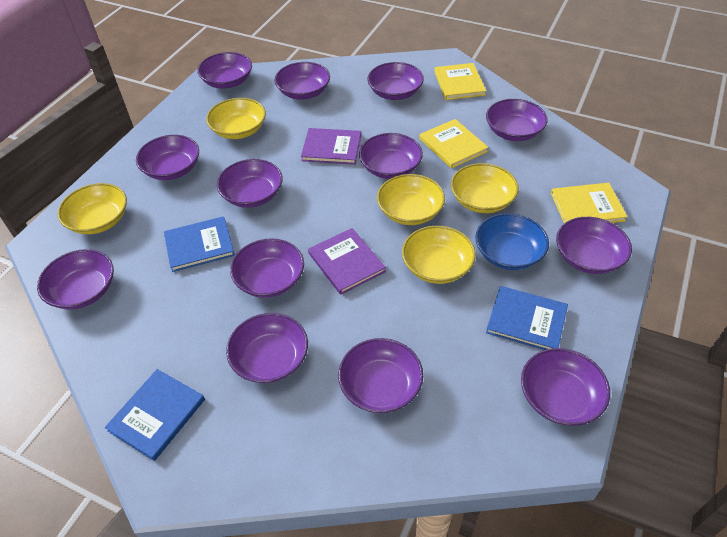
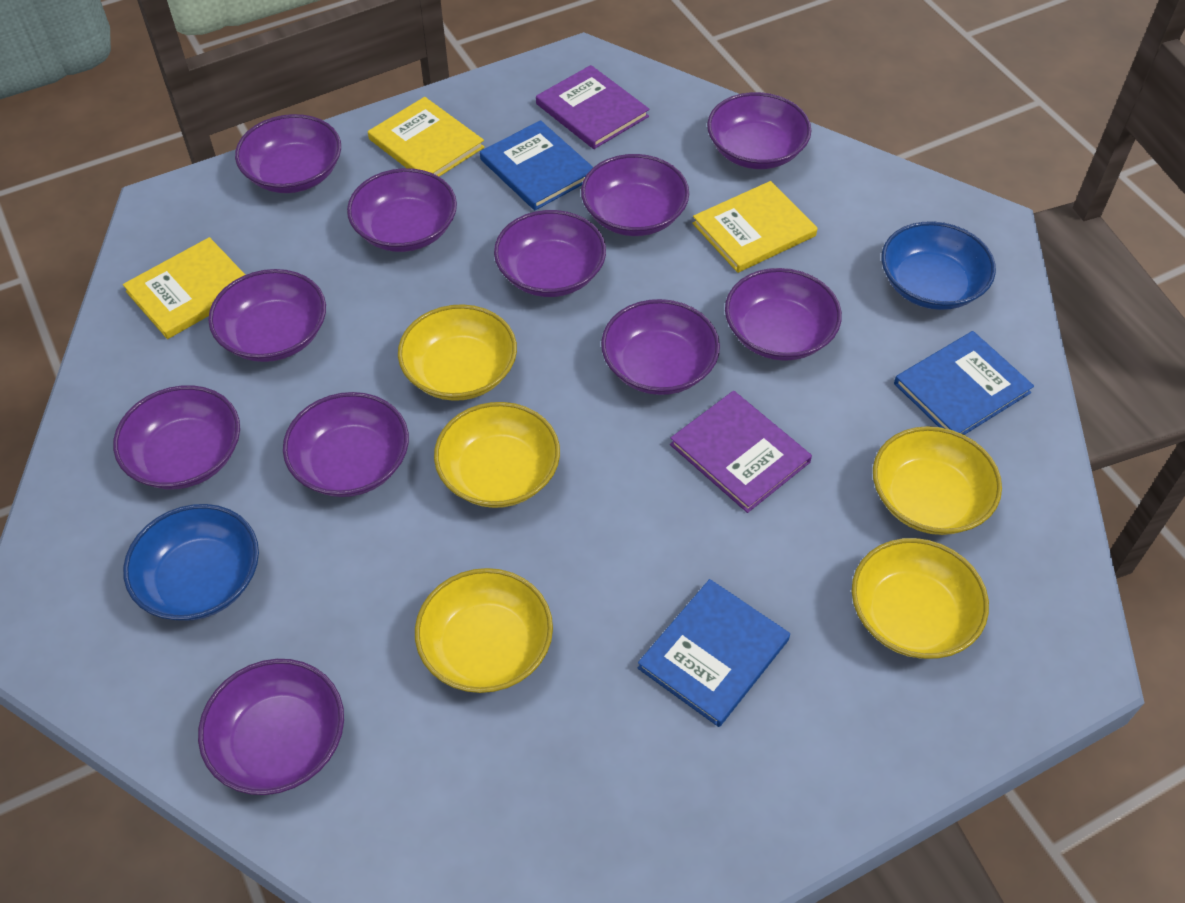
blue bowl: 1 -> 2
purple bowl: 13 -> 11

